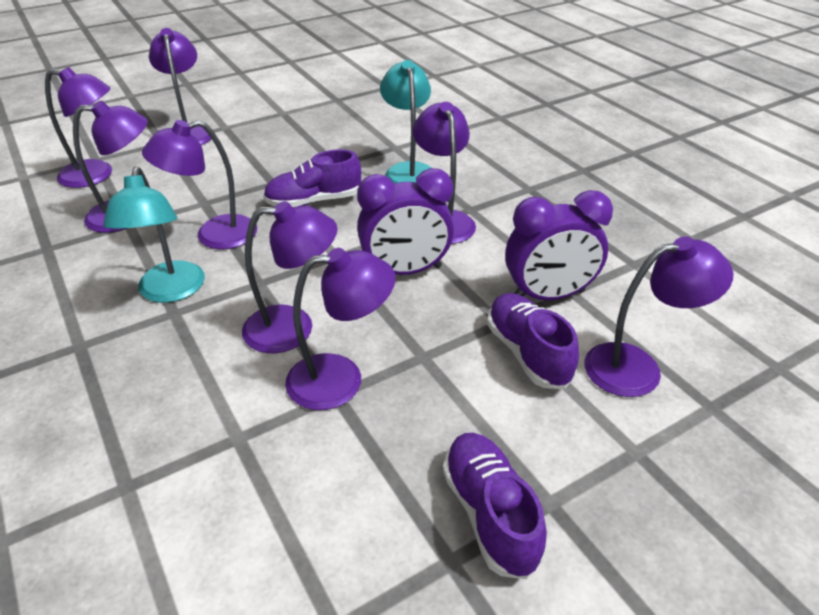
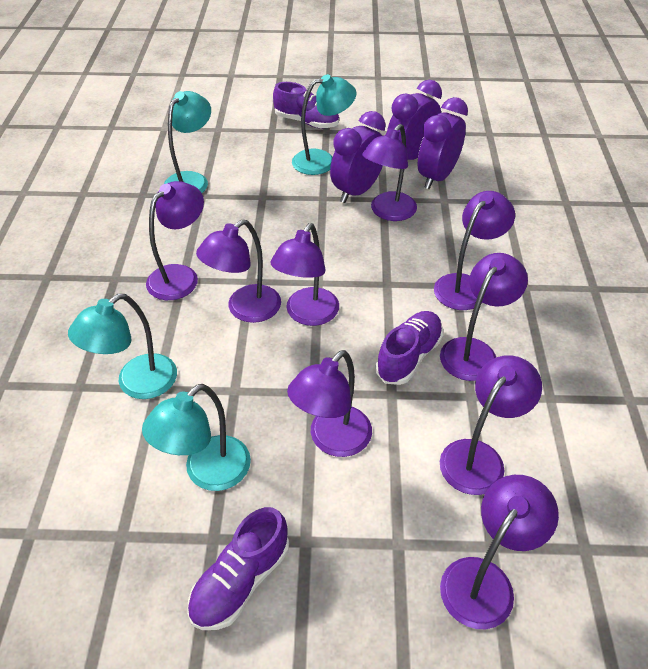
purple clock: 2 -> 3
purple lamp: 8 -> 9
turquoise lamp: 2 -> 4

